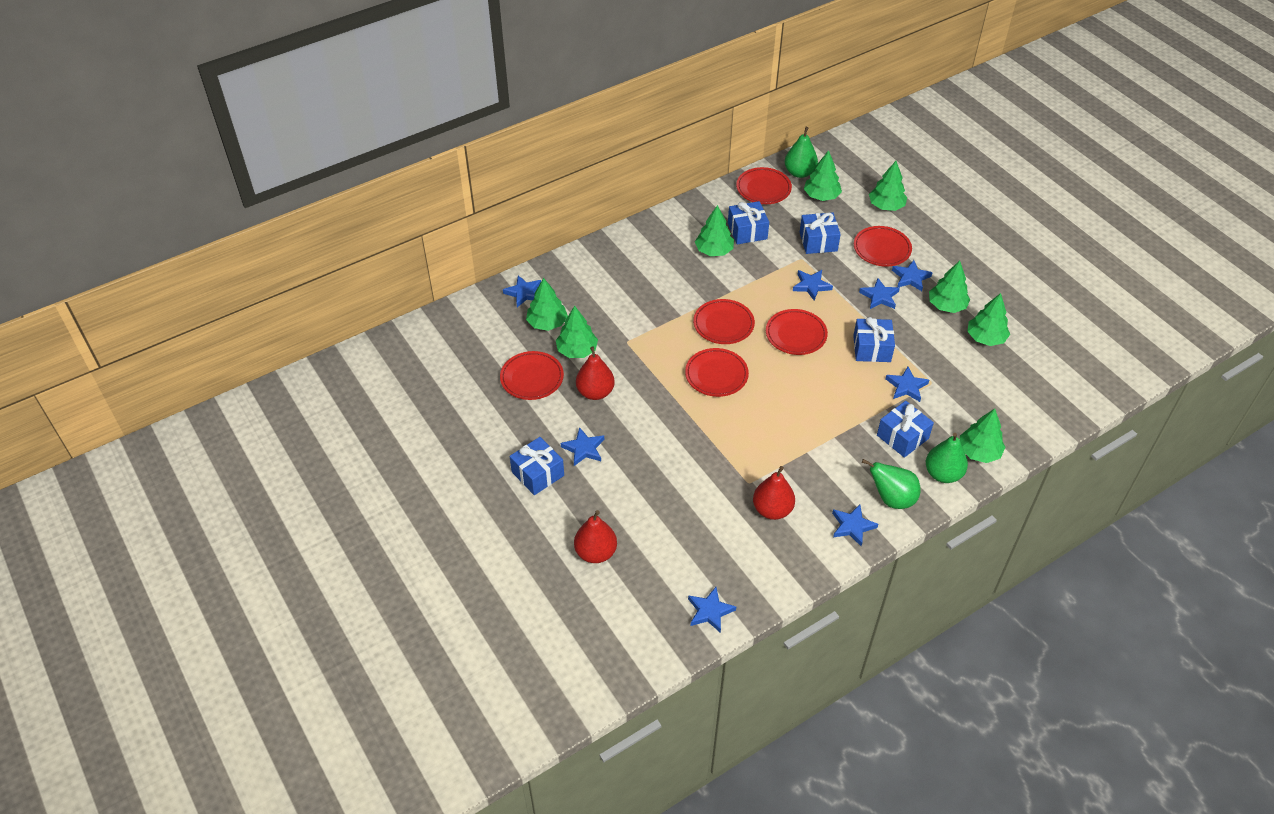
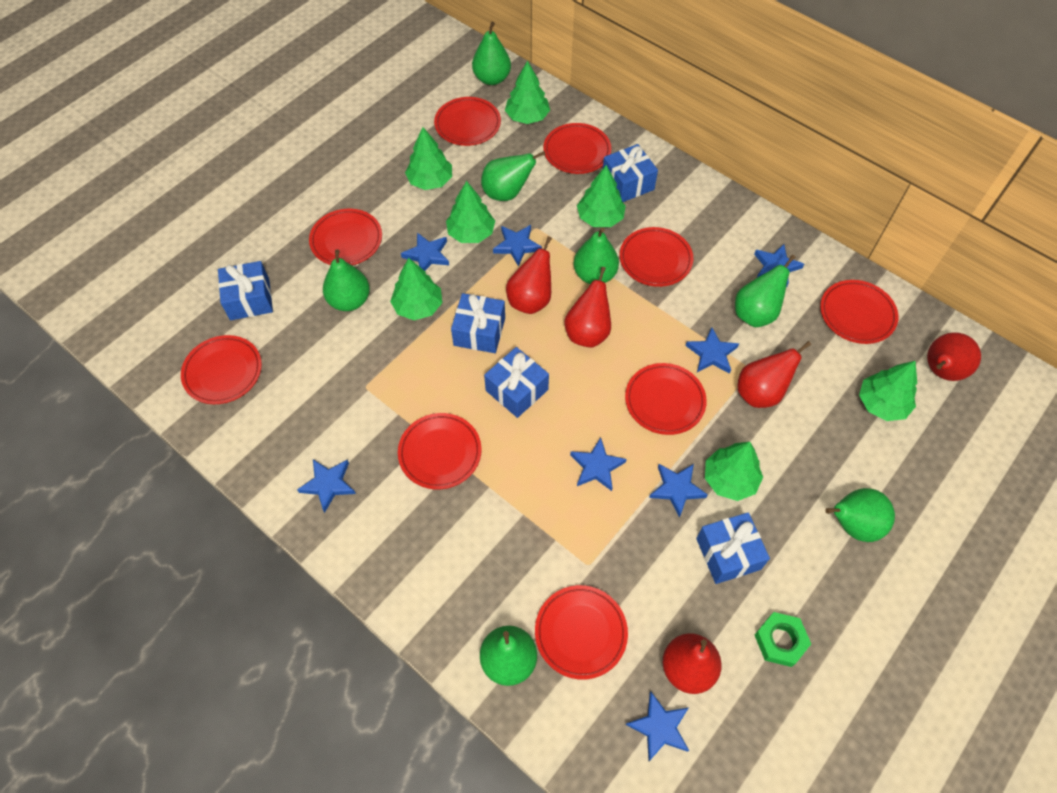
green nut: 0 -> 1
green pear: 3 -> 7
green tree: 8 -> 7
red pear: 3 -> 5
red plate: 6 -> 9

